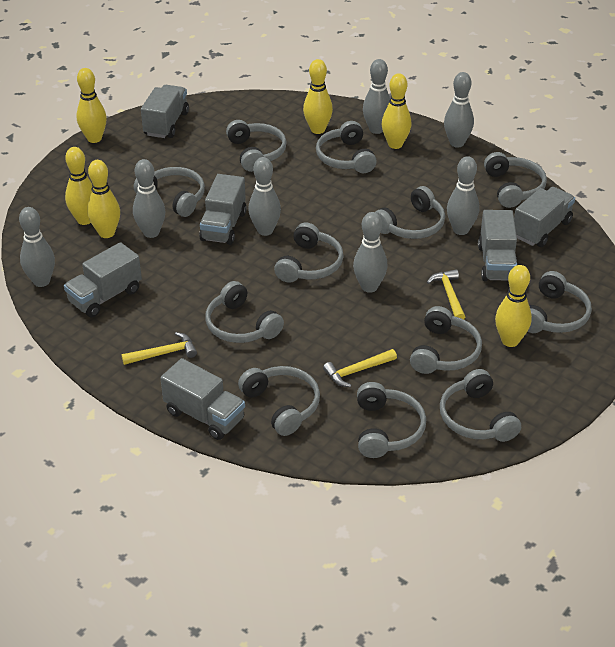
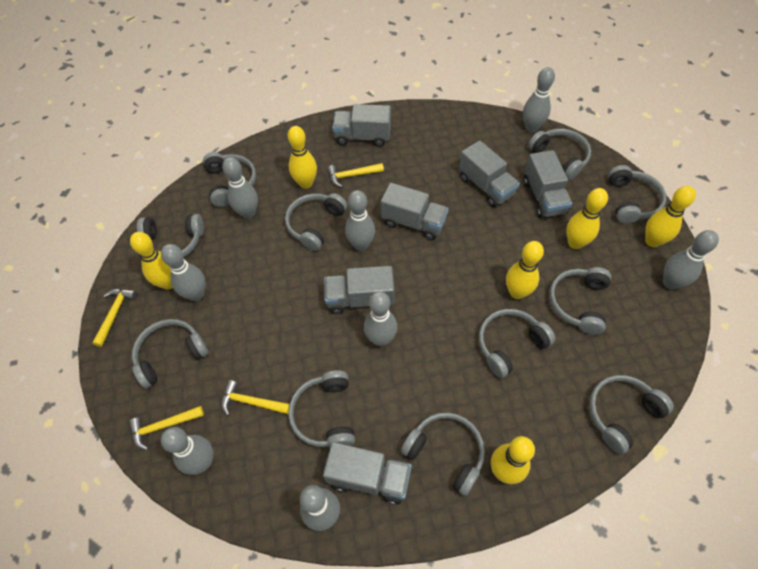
grey bowling pin: 7 -> 8
grey headphones: 12 -> 11
yellow hammer: 3 -> 4

